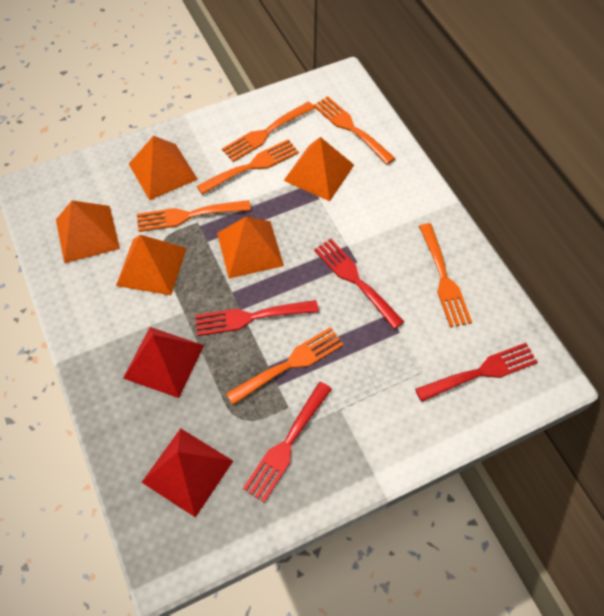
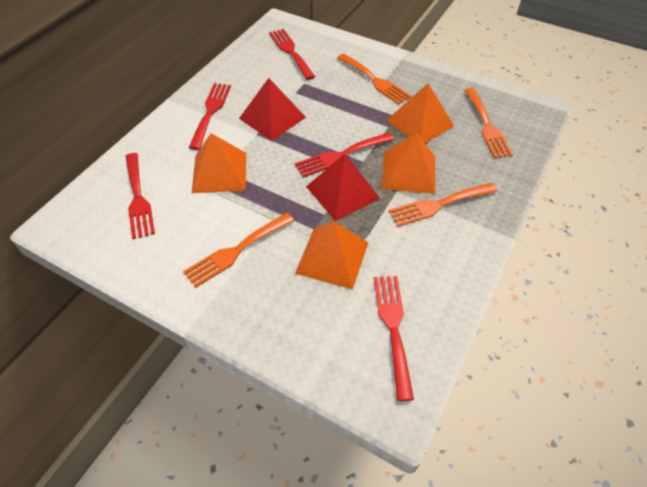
orange fork: 6 -> 4
orange pyramid: 5 -> 4
red fork: 4 -> 5

